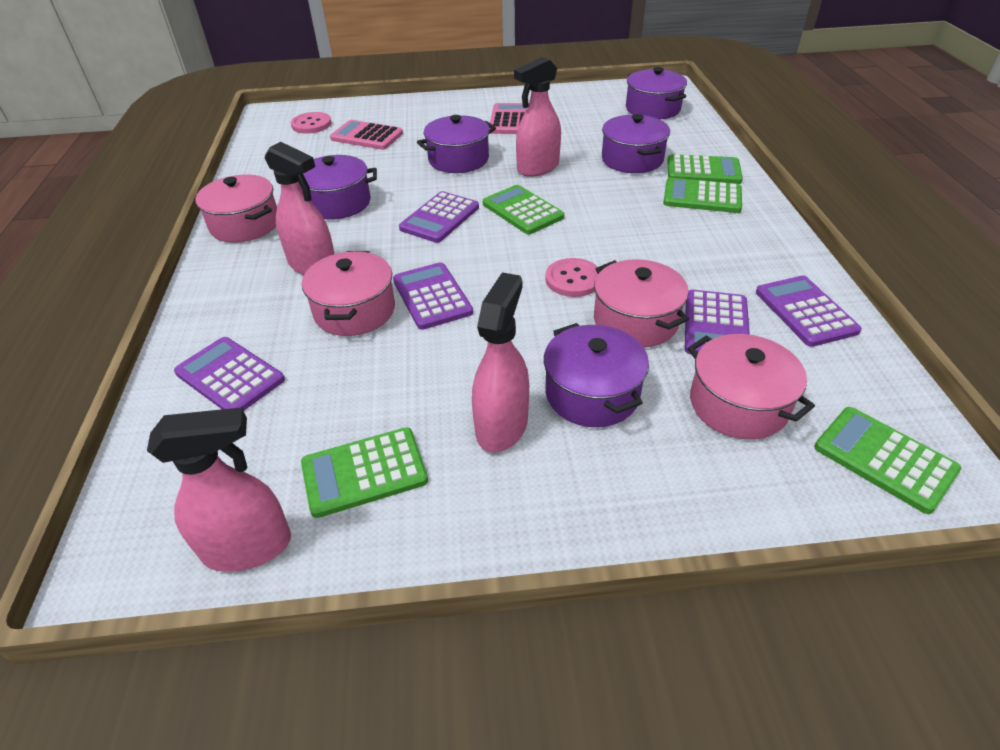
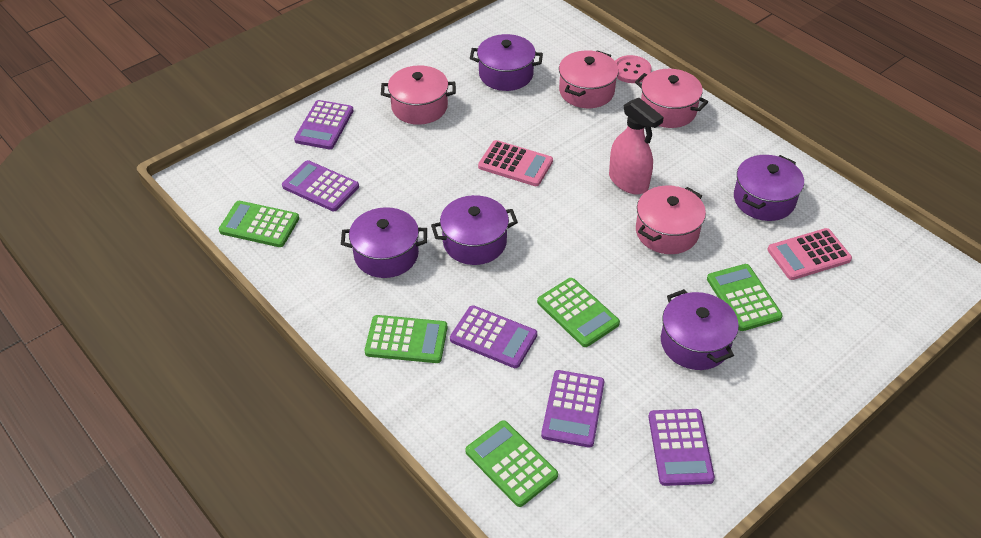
pink button: 2 -> 1
pink spray bottle: 4 -> 1

